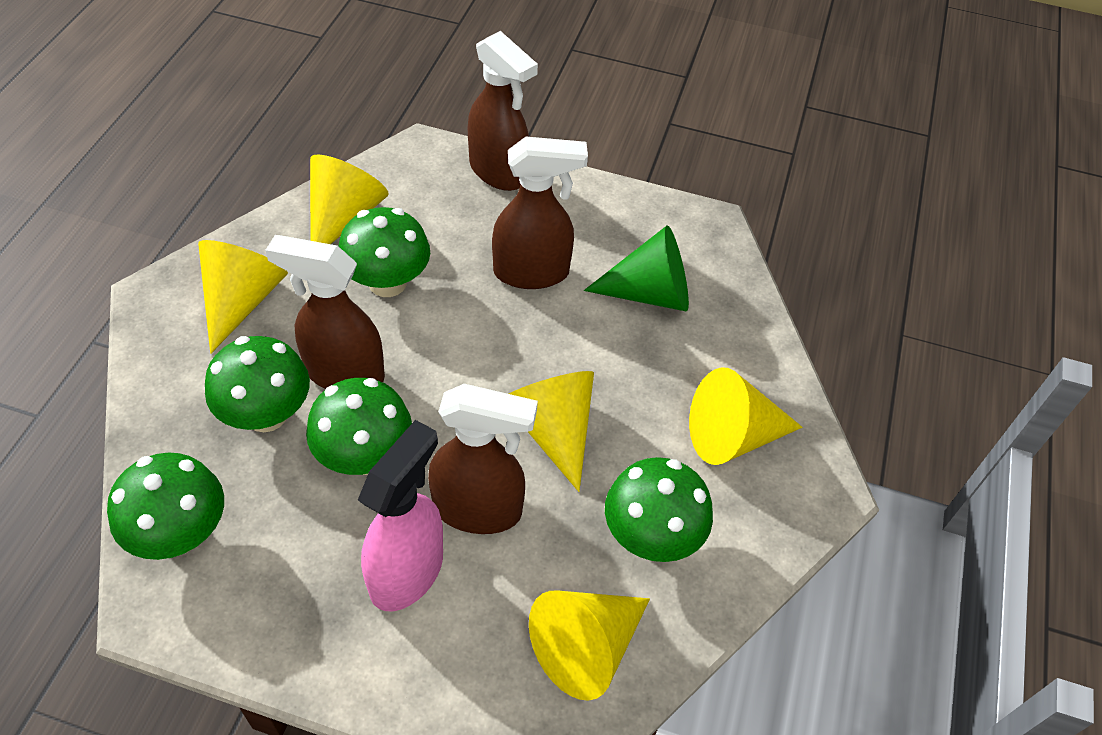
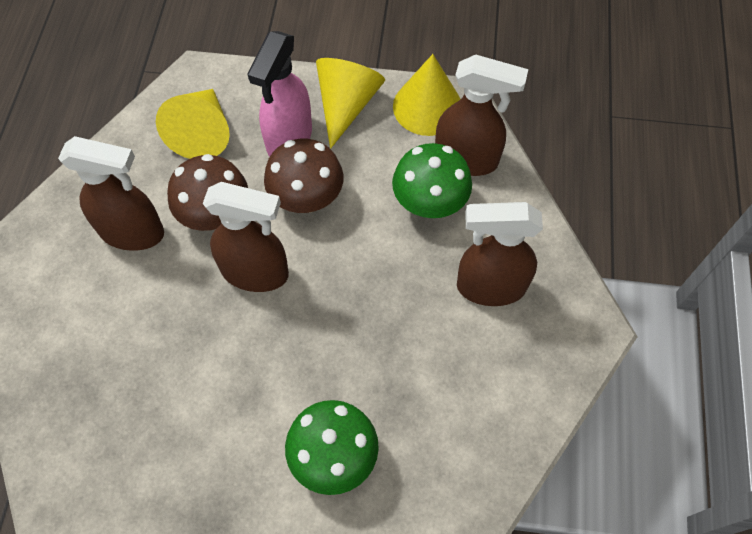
brown mushroom: 0 -> 2
green cone: 1 -> 0
green mushroom: 5 -> 2
yellow cone: 5 -> 3

